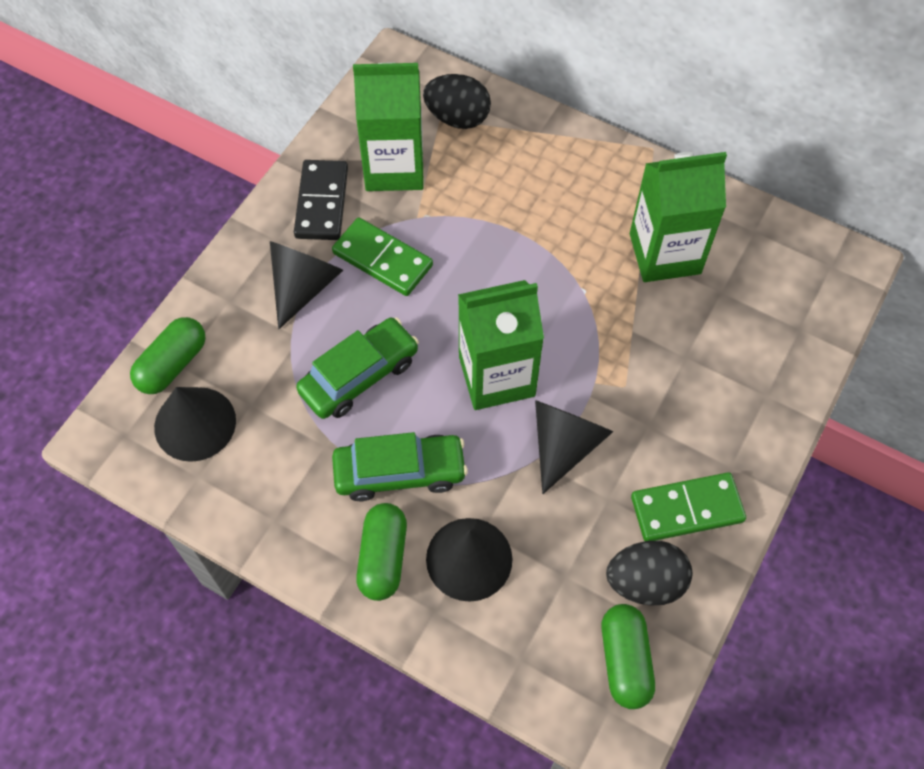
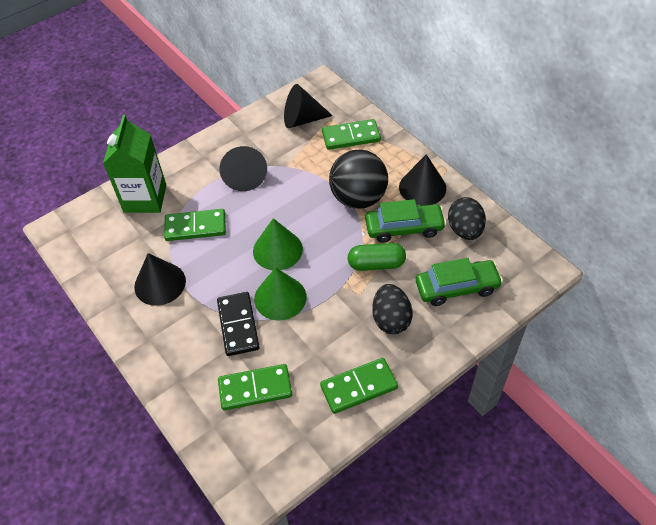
black ball: 0 -> 1
green capsule: 3 -> 1
green carton: 3 -> 1
green cone: 0 -> 2
green domino: 2 -> 4

